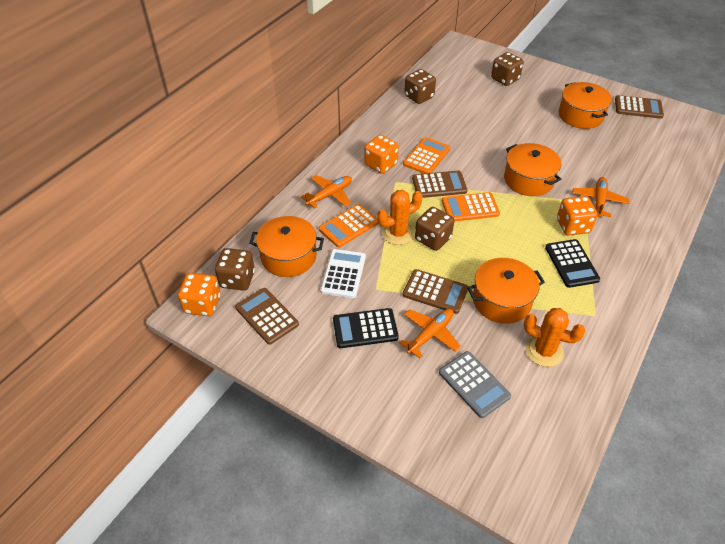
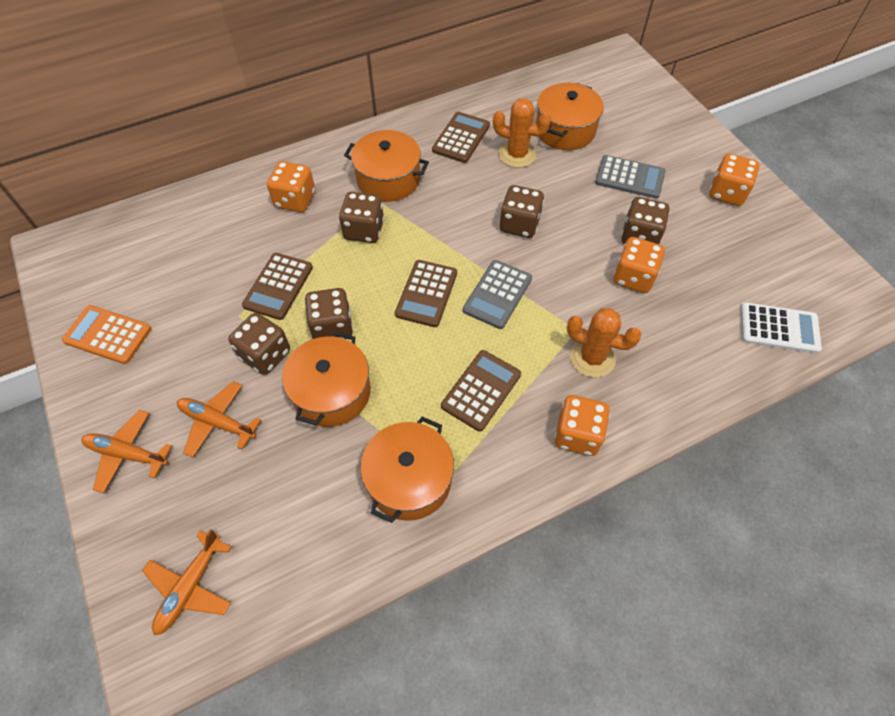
black calculator: 2 -> 0
brown dice: 4 -> 5
grey calculator: 1 -> 2
orange calculator: 3 -> 1
orange dice: 3 -> 4

